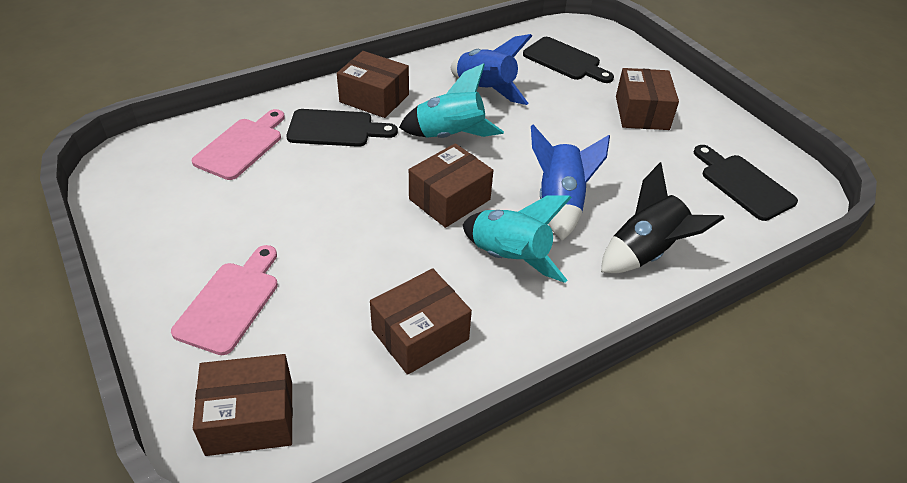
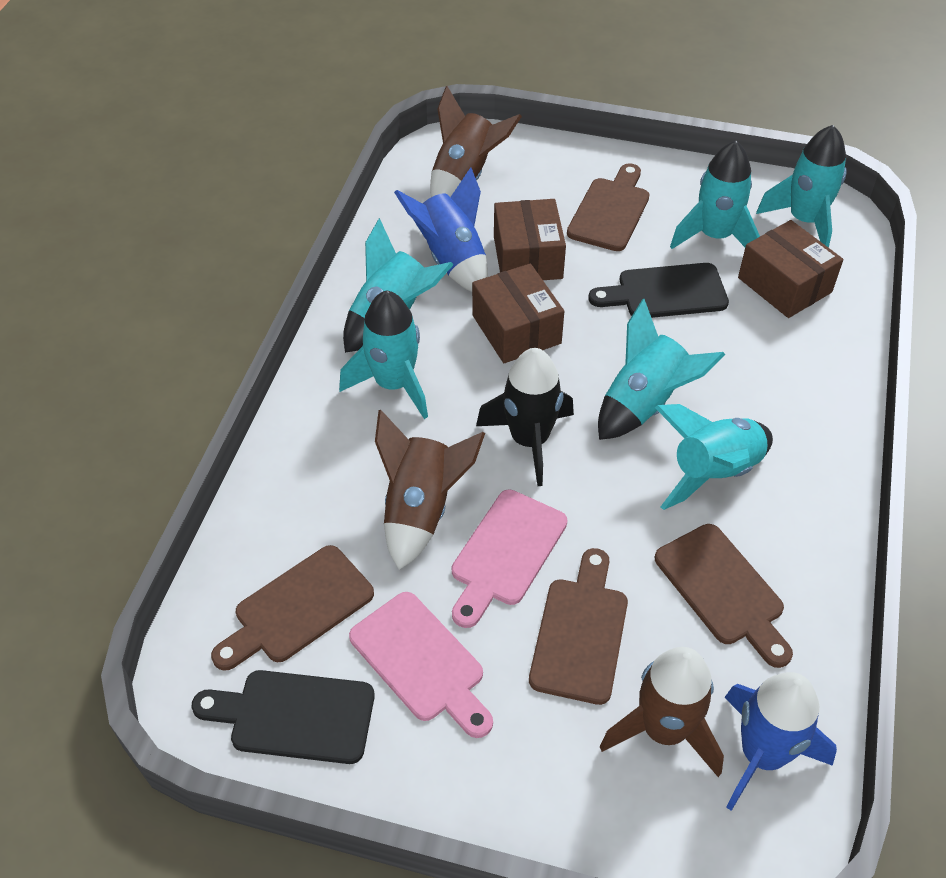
black cutting board: 3 -> 2
brown box: 5 -> 3
brown cutting board: 0 -> 4
brown rocket: 0 -> 3
turquoise rocket: 2 -> 6

